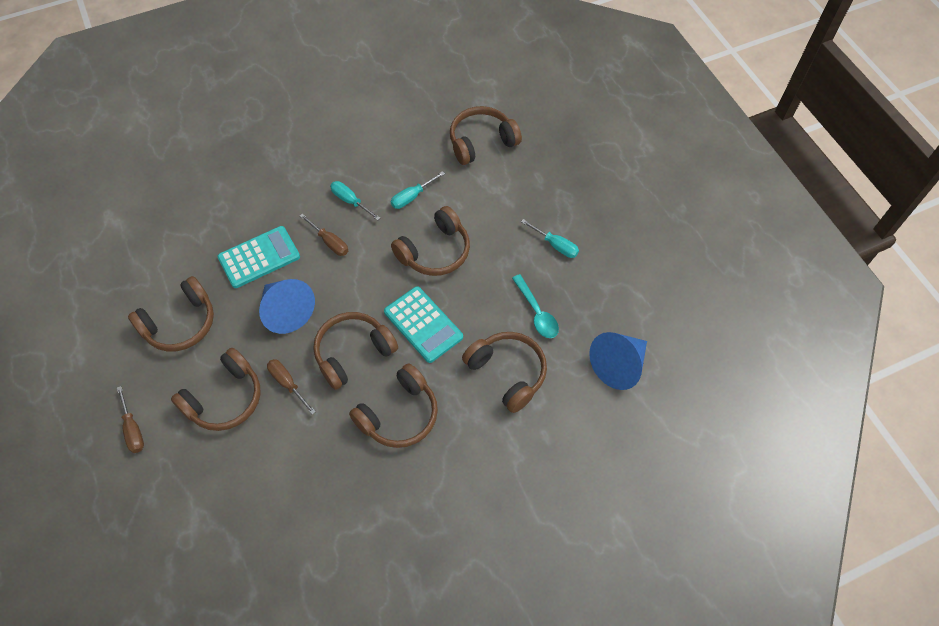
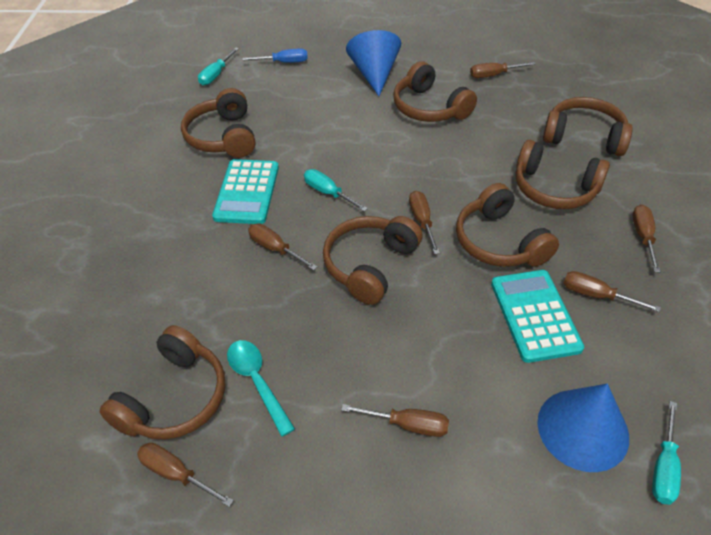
blue screwdriver: 0 -> 1
brown screwdriver: 3 -> 7

